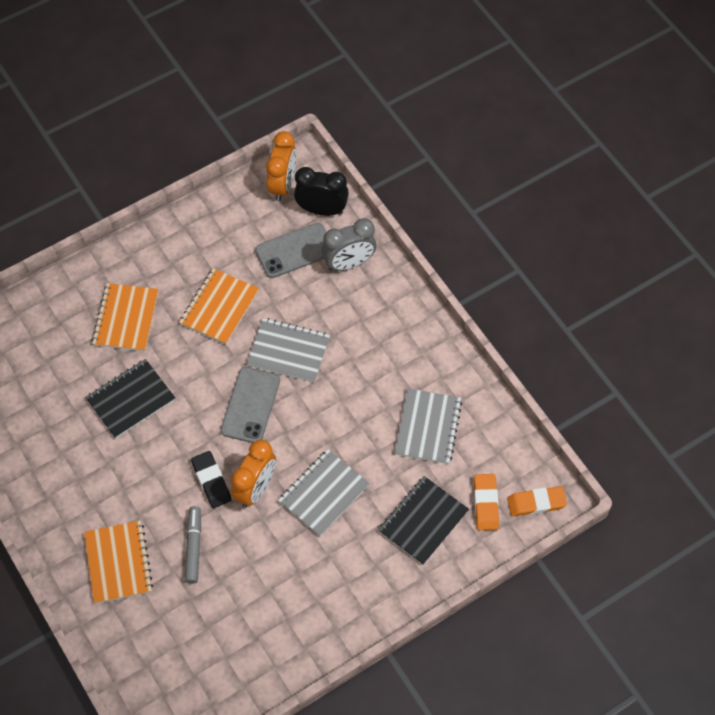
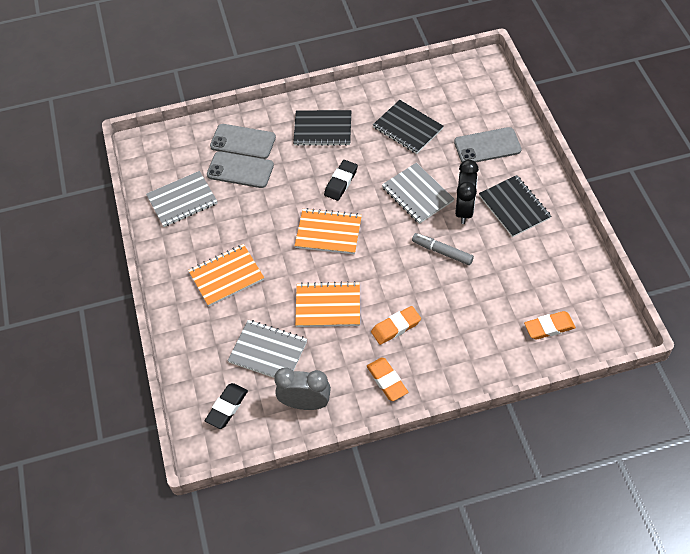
black eraser: 1 -> 2
black notebook: 2 -> 3
grey phone: 2 -> 3
orange clock: 2 -> 0
orange eraser: 2 -> 3

